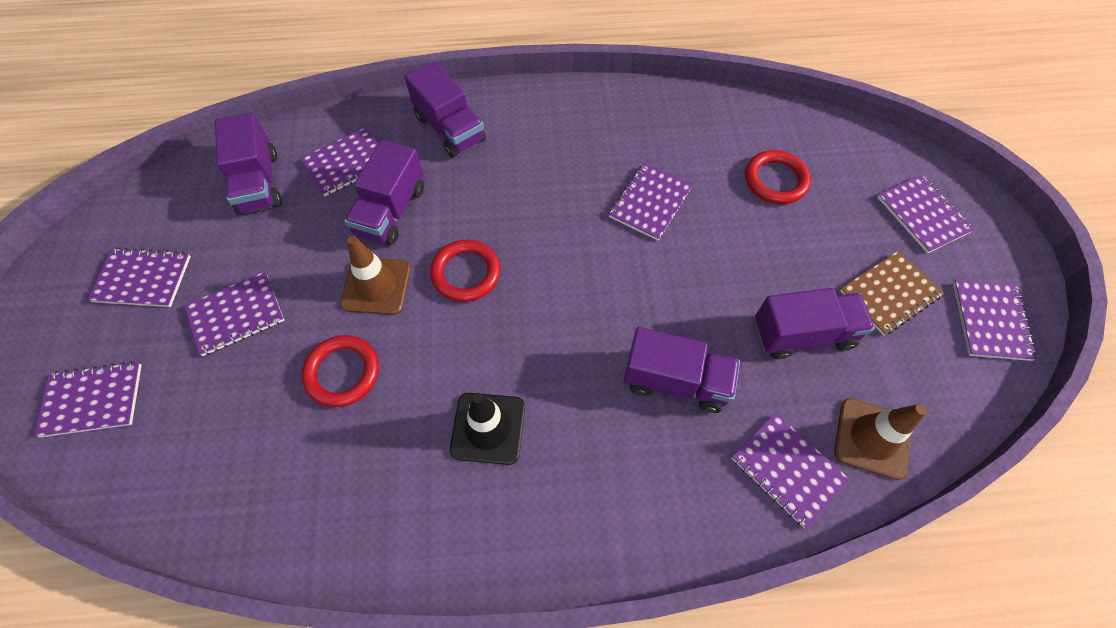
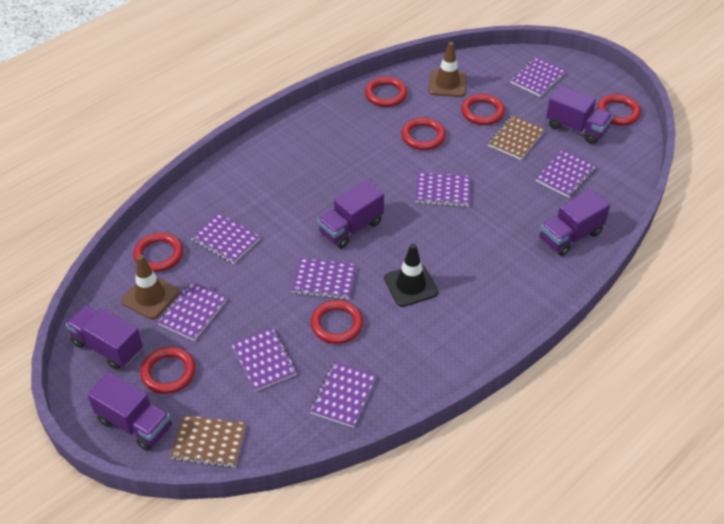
brown notebook: 1 -> 2
red ring: 3 -> 7

